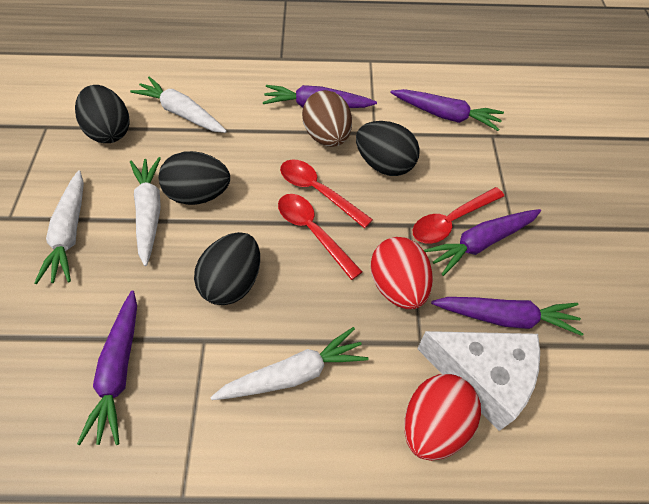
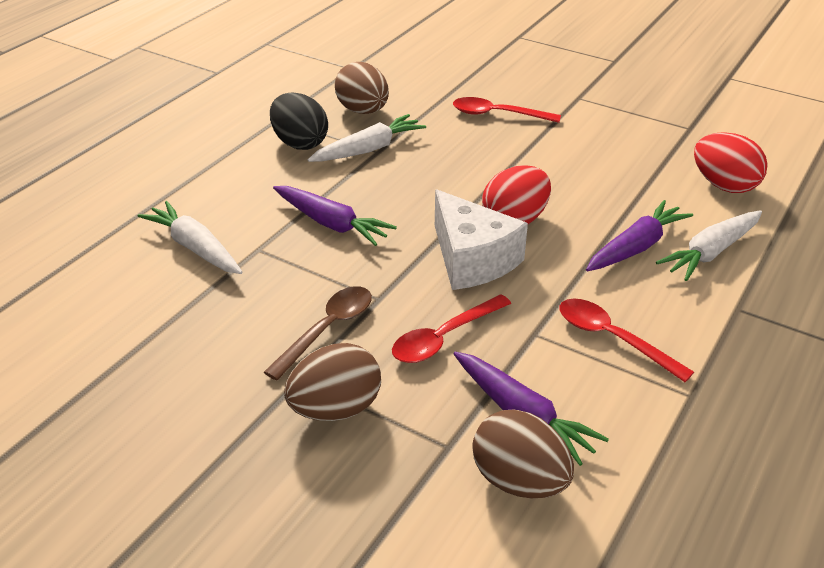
black egg: 4 -> 1
brown egg: 1 -> 3
brown spoon: 0 -> 1
purple carrot: 5 -> 3
white carrot: 4 -> 3

